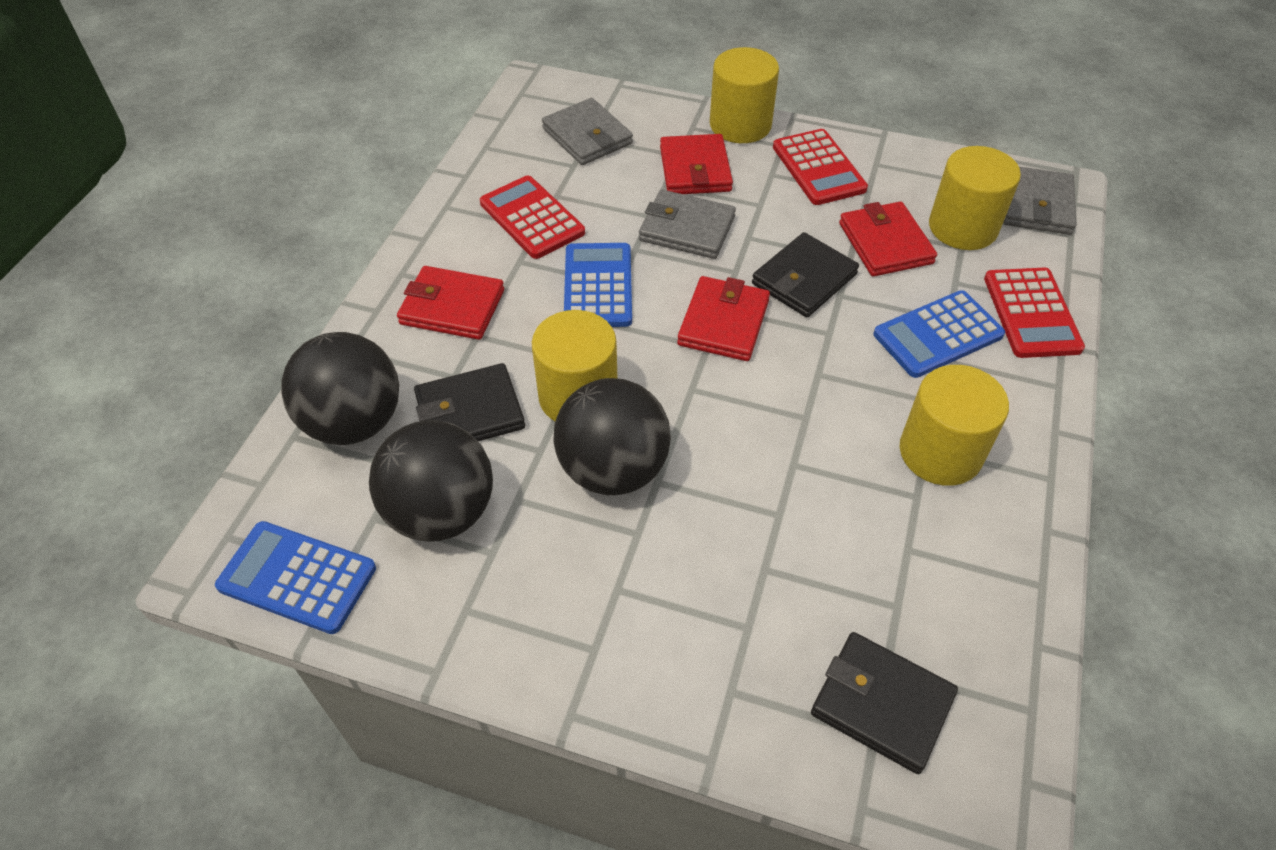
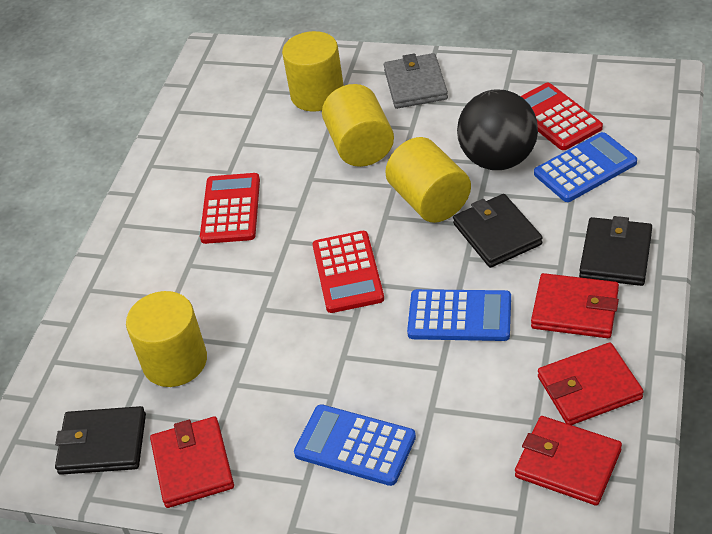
black ball: 3 -> 1
grey wallet: 3 -> 1

